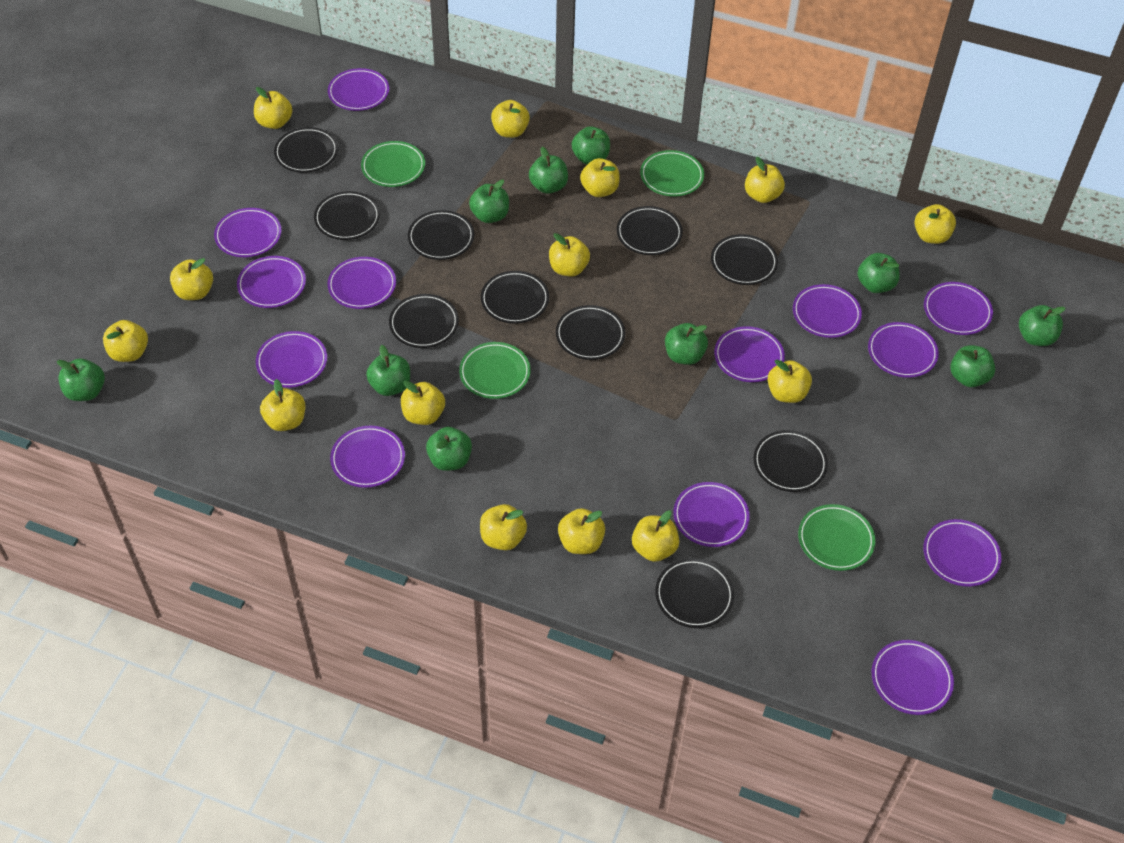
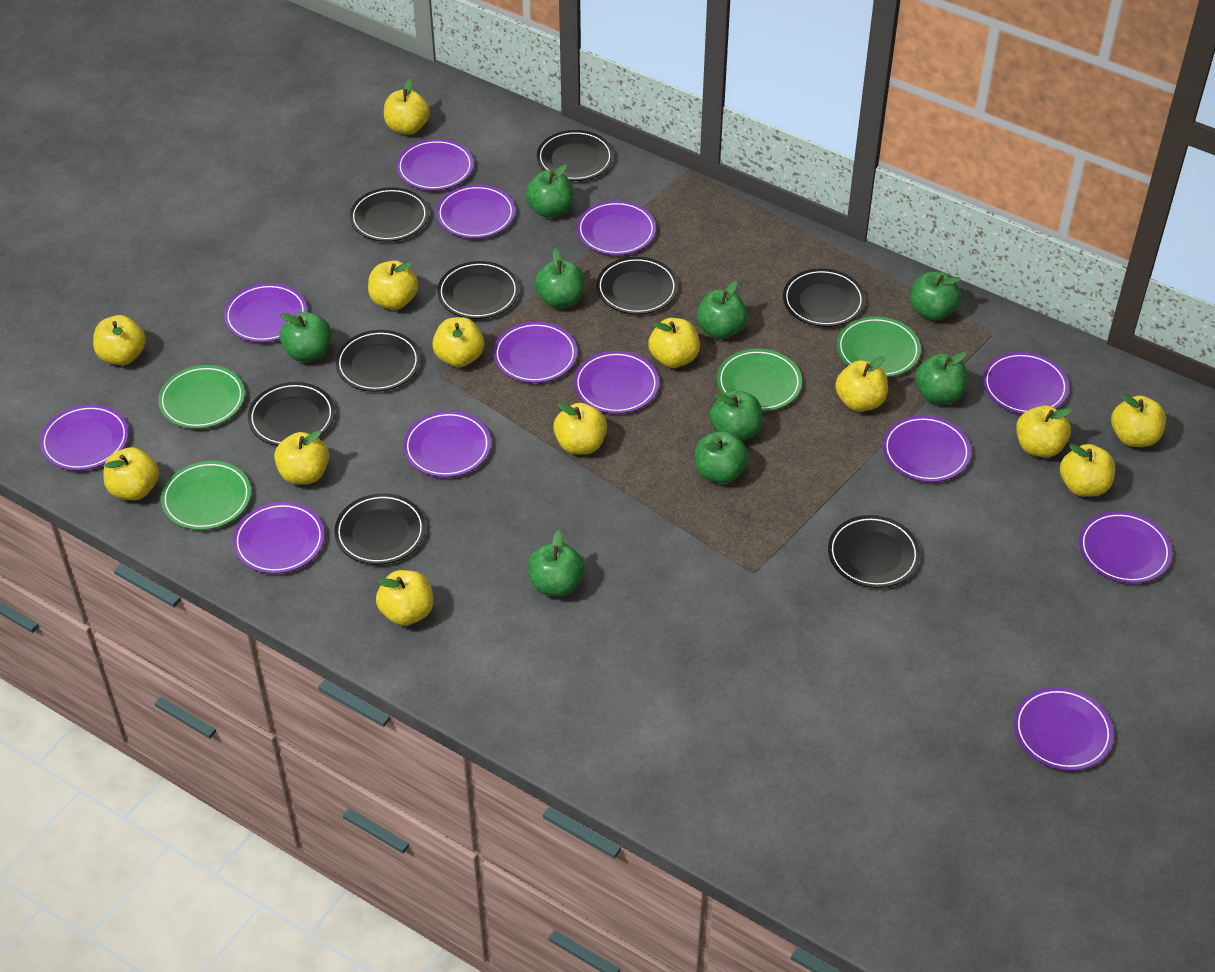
black plate: 10 -> 9
green apple: 10 -> 9
yellow apple: 14 -> 13

